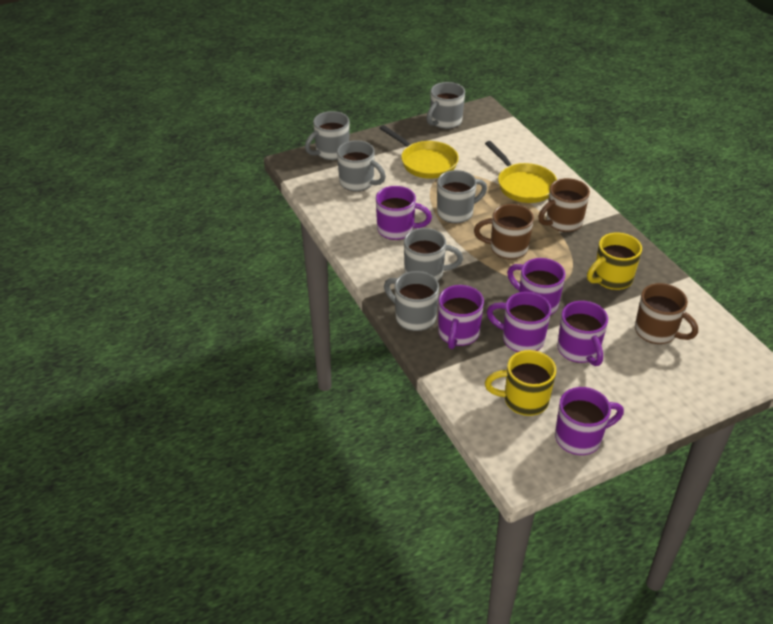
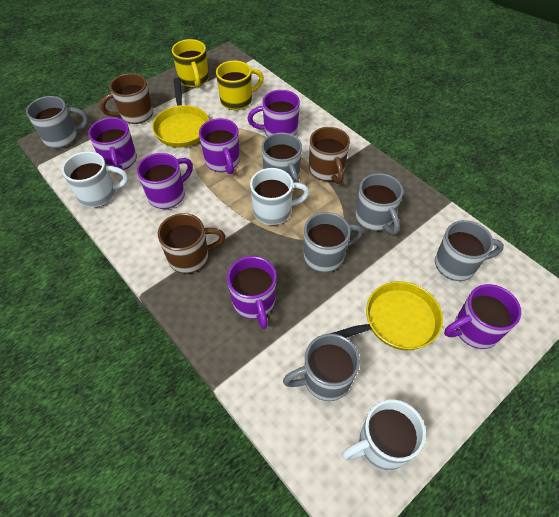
white mug: 0 -> 3

